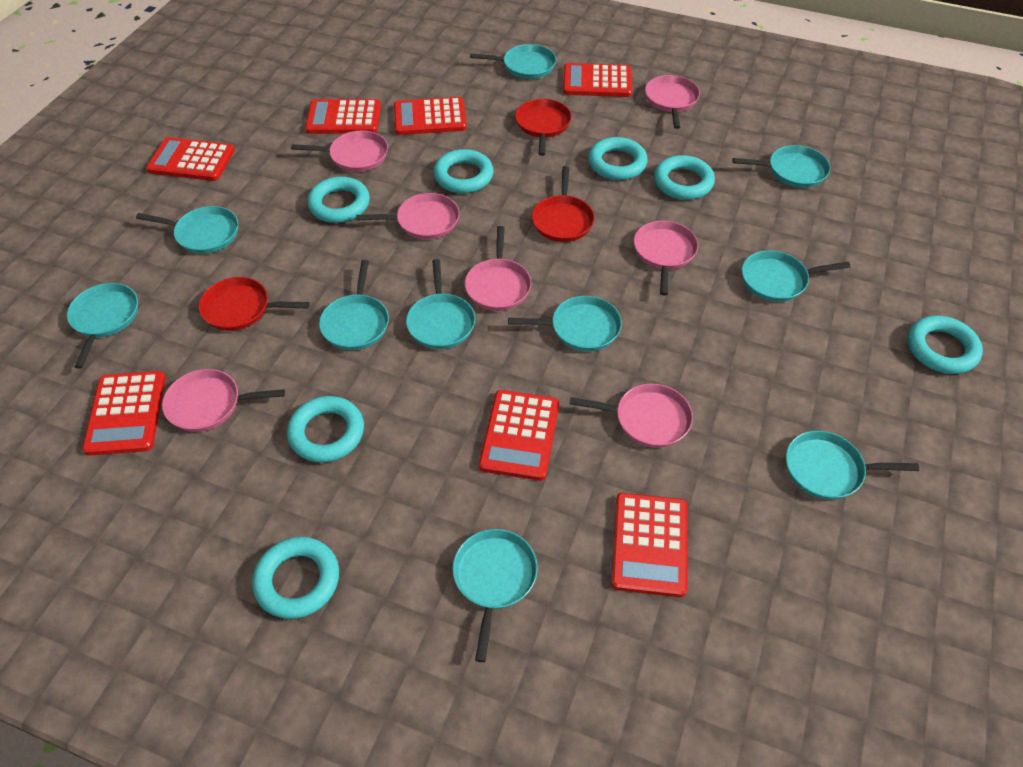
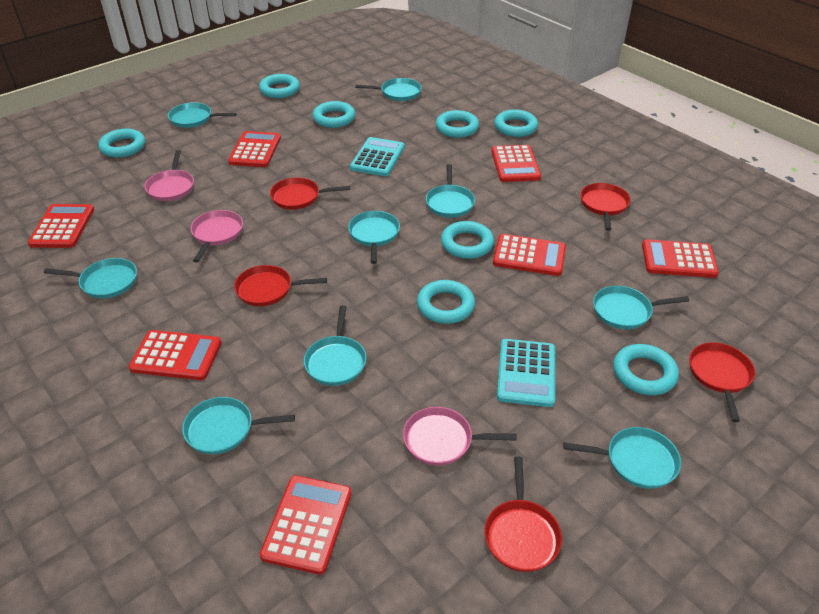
pink pan: 7 -> 3
red pan: 3 -> 5
turquoise calculator: 0 -> 2
turquoise pan: 10 -> 9
turquoise ring: 7 -> 8

